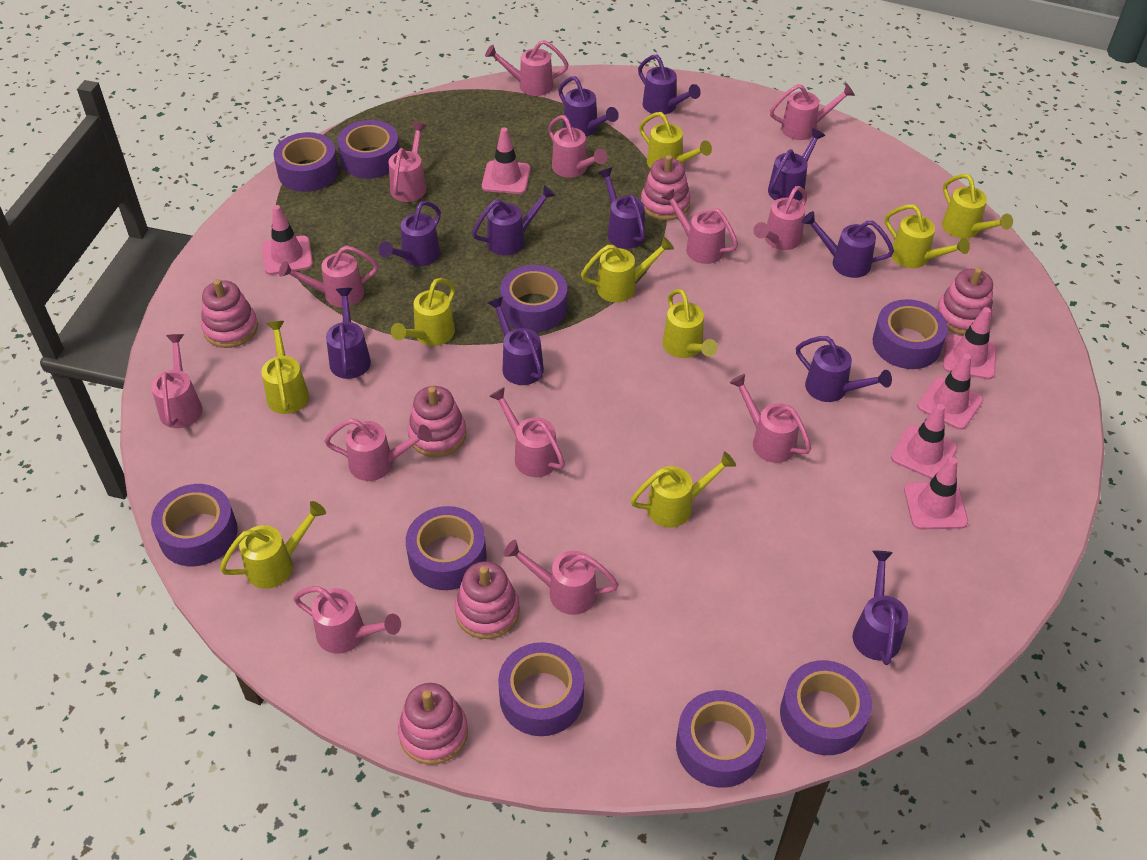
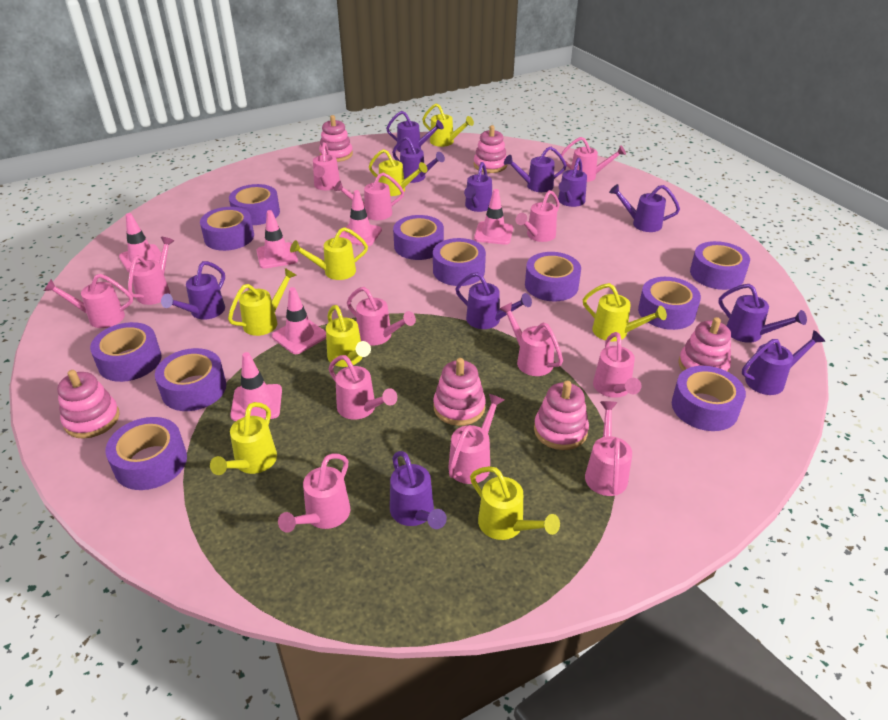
purple tape: 9 -> 11
yellow watering can: 9 -> 8

